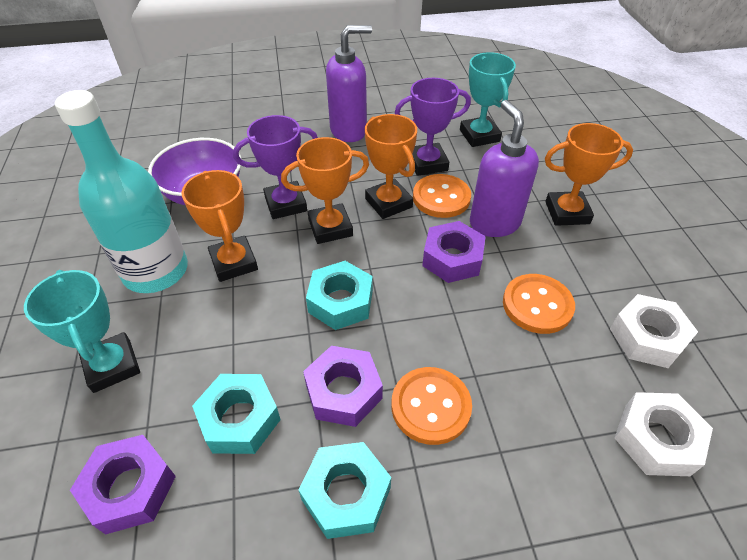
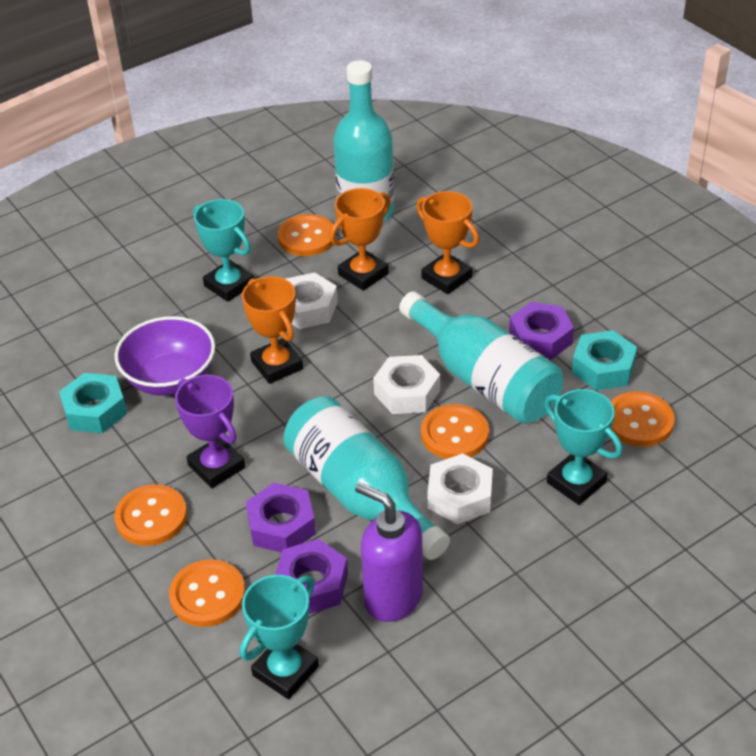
orange button: 3 -> 5
orange trophy: 4 -> 3
purple soap dispenser: 2 -> 1
purple trophy: 2 -> 1
turquoise bottle: 1 -> 3
turquoise nut: 3 -> 2
turquoise trophy: 2 -> 3
white nut: 2 -> 3

